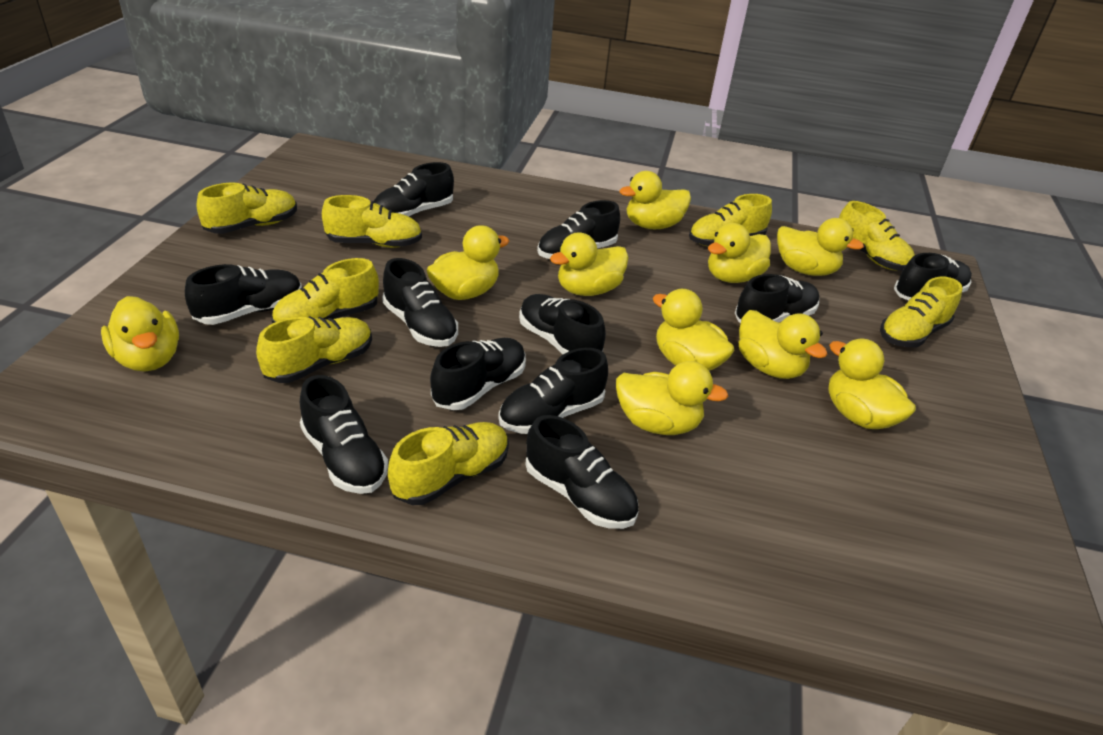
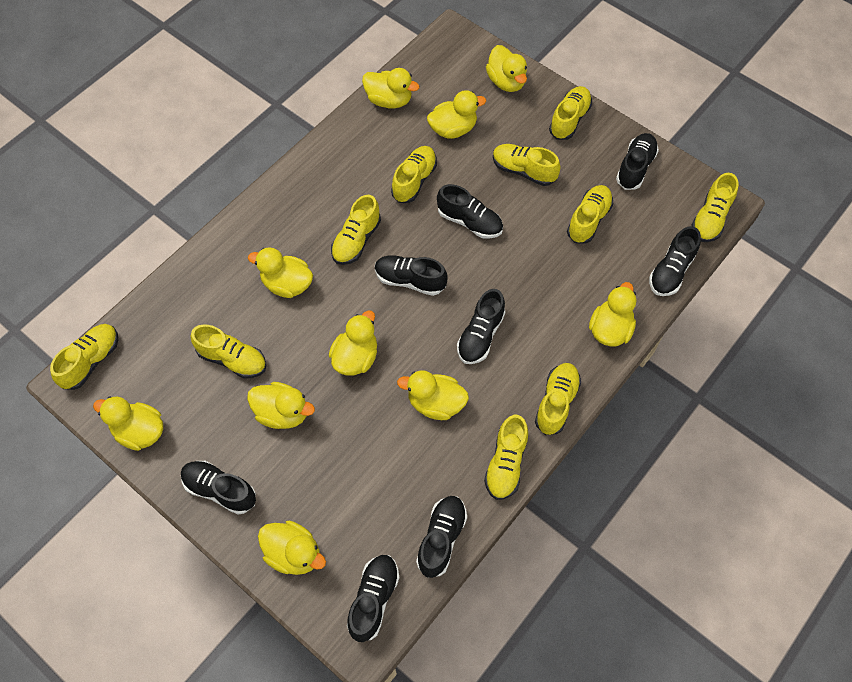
black shoe: 11 -> 8
yellow shoe: 8 -> 10

